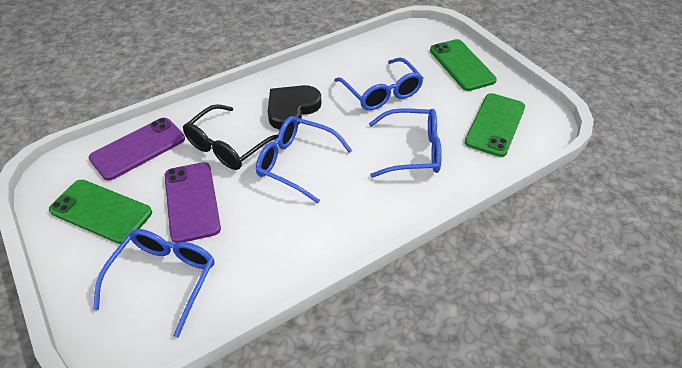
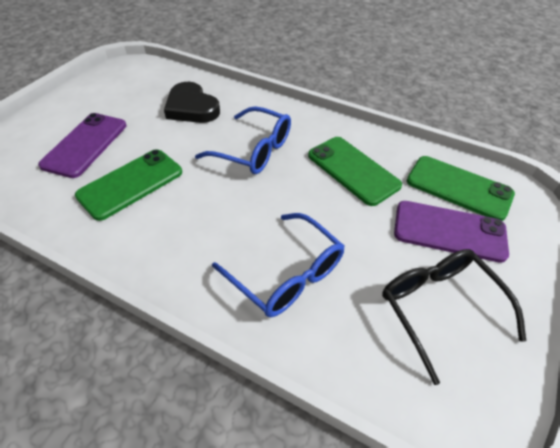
blue glasses: 4 -> 2

